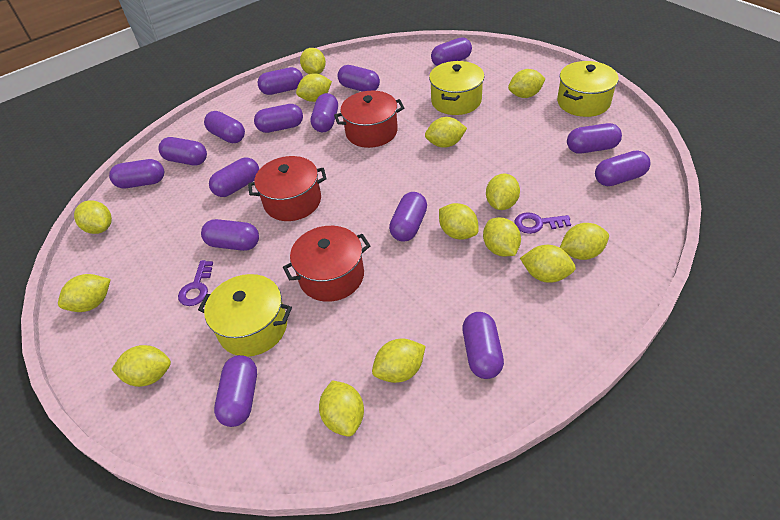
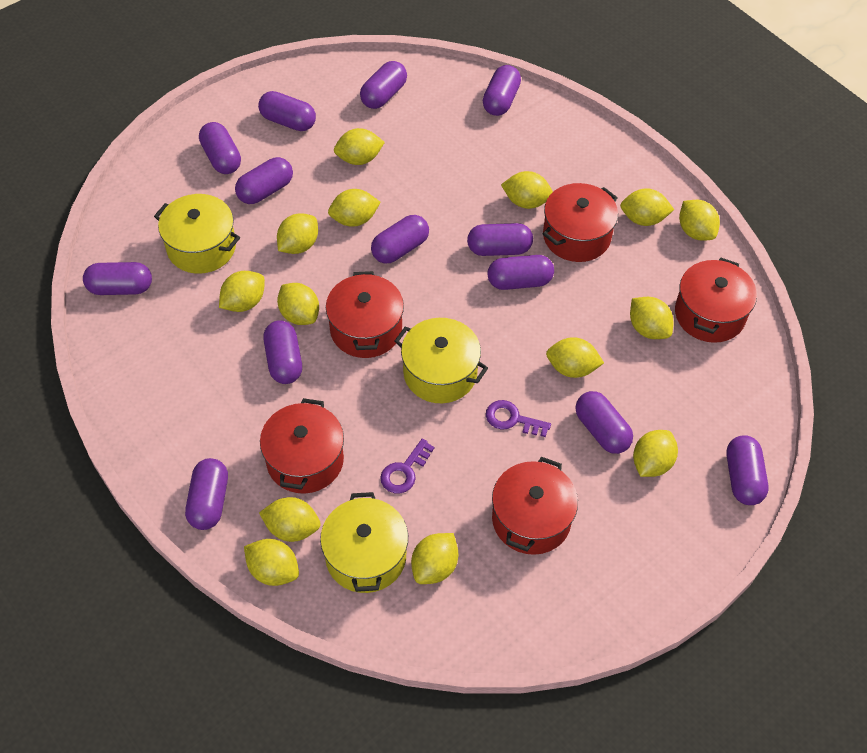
purple capsule: 15 -> 13
red pot: 3 -> 5

